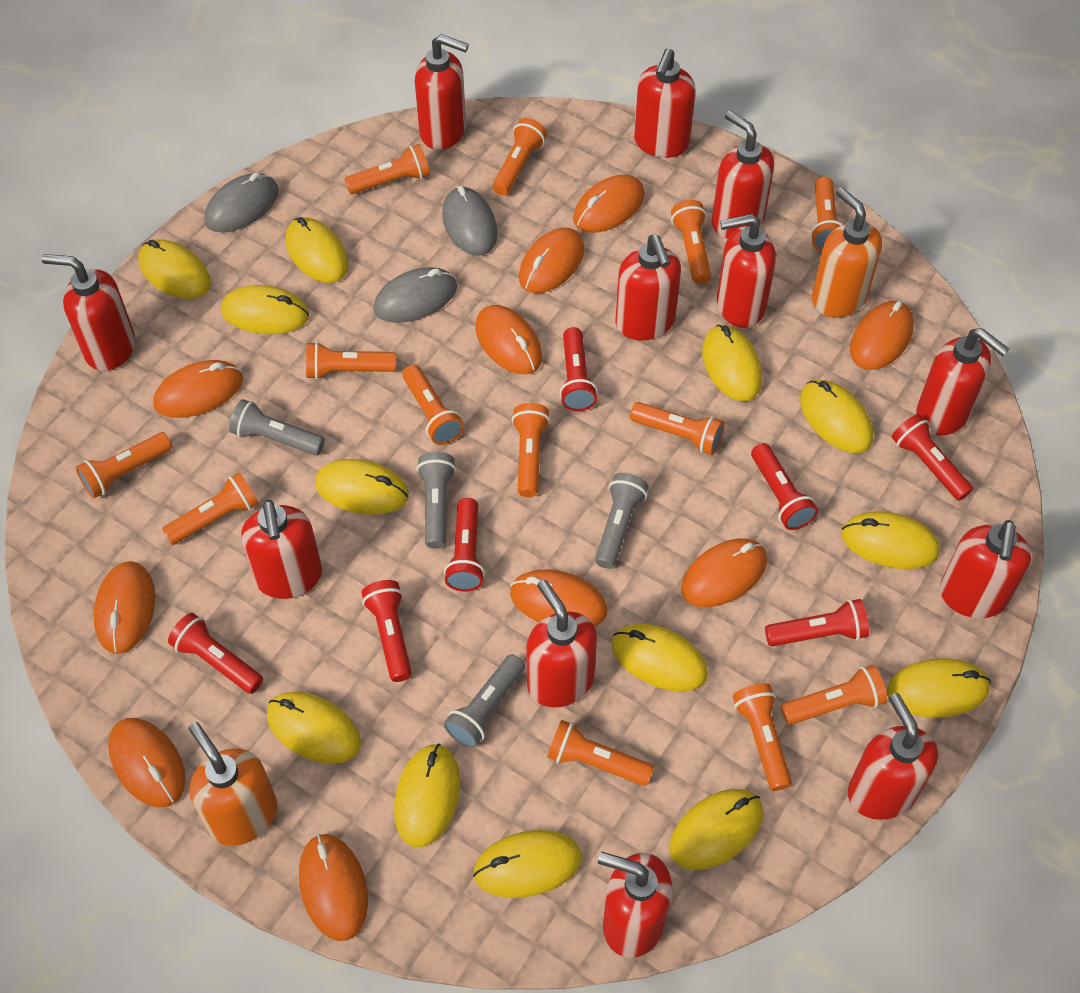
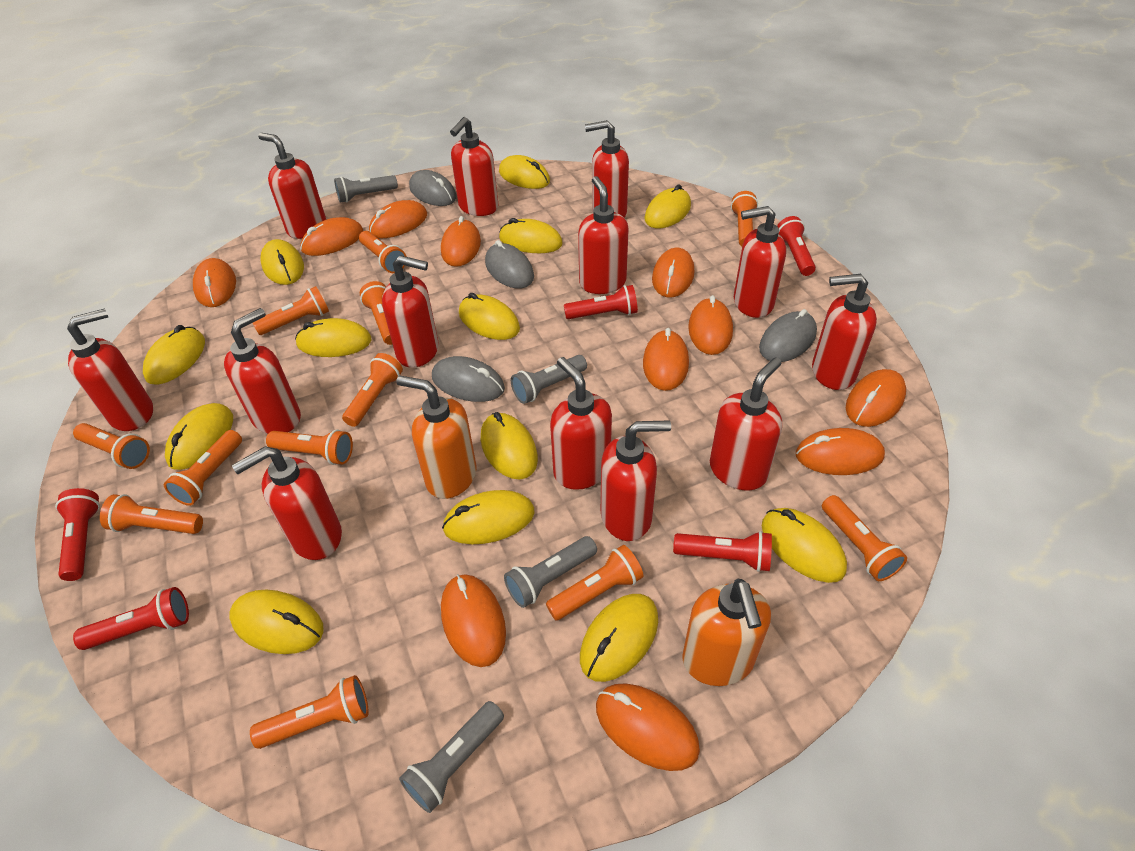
grey mouse: 3 -> 4
orange flashlight: 13 -> 12
orange mouse: 10 -> 11
red flashlight: 7 -> 5
red soap dispenser: 12 -> 13

